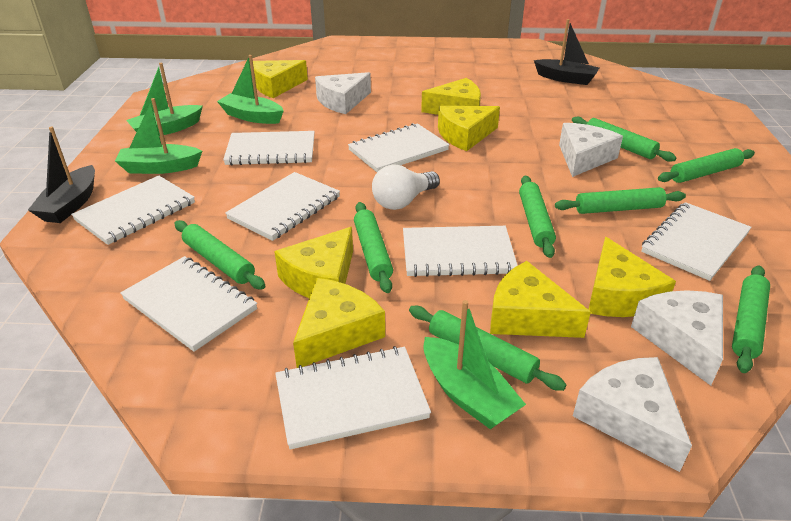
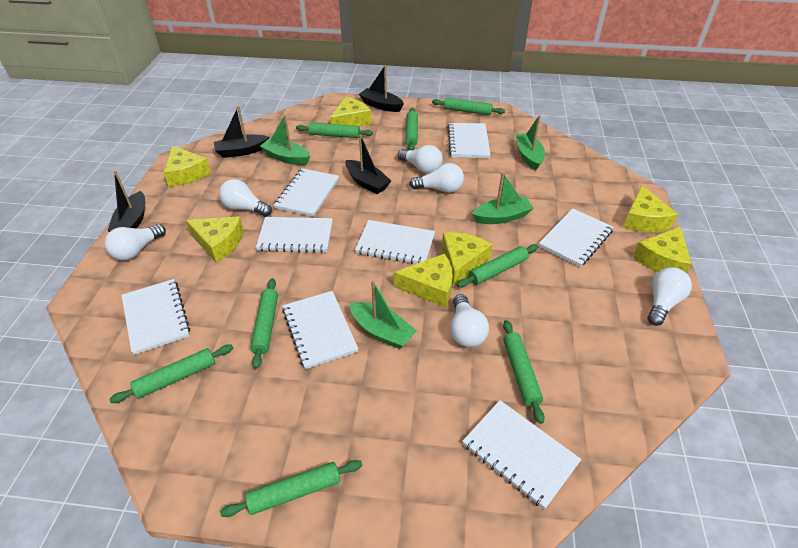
black boat: 2 -> 4
white cheese: 4 -> 0
white light bulb: 1 -> 6

